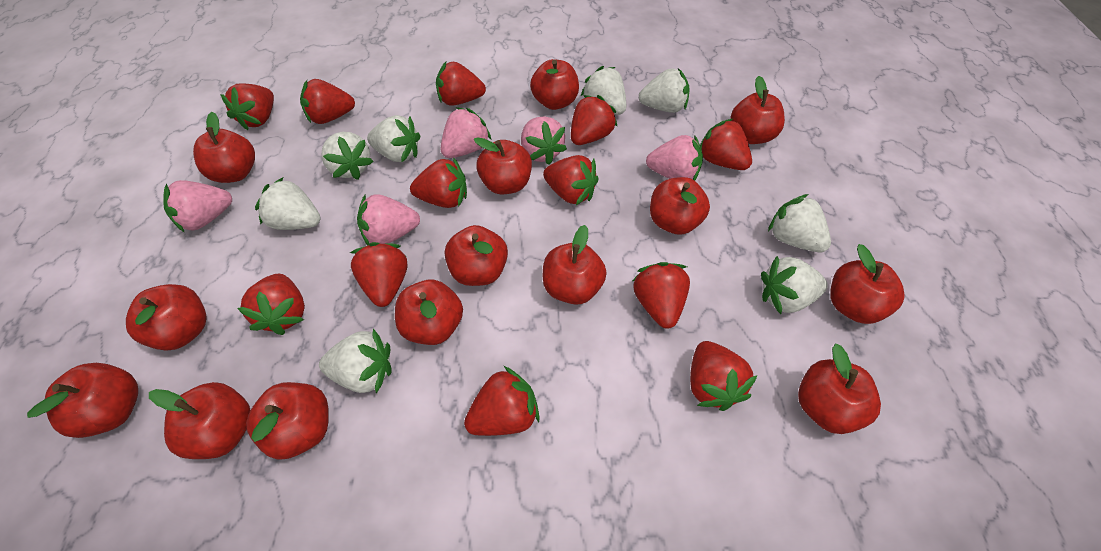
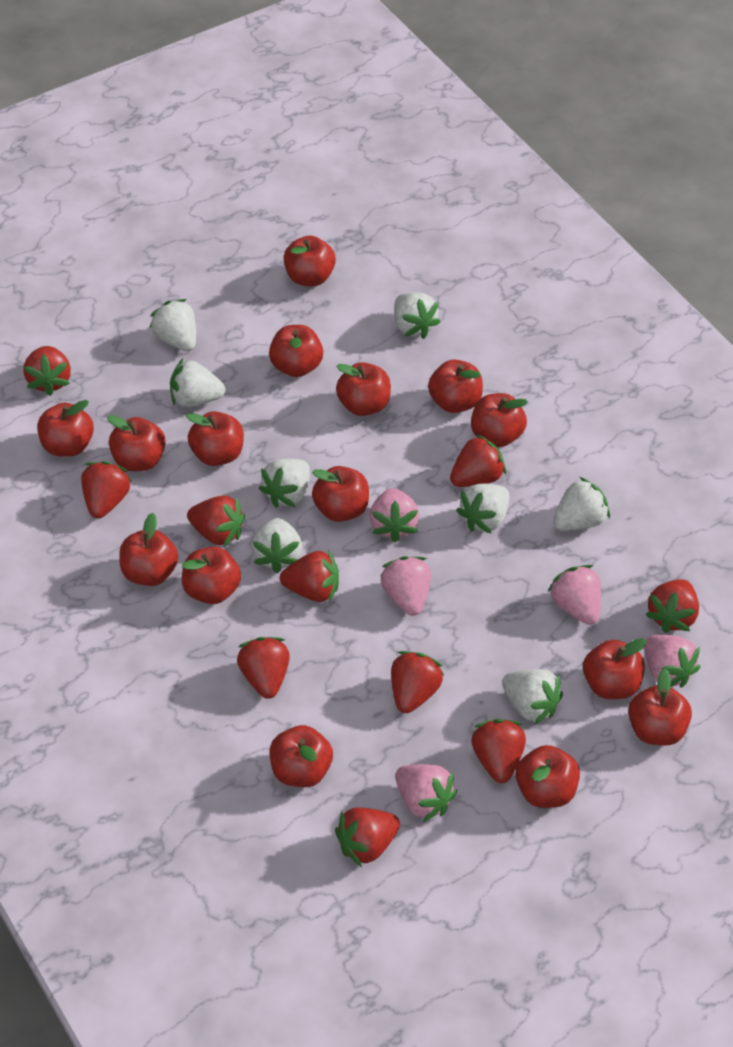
red apple: 14 -> 15
red strawberry: 12 -> 10

